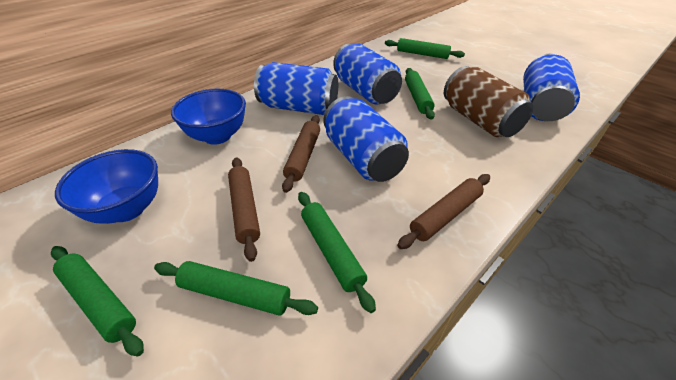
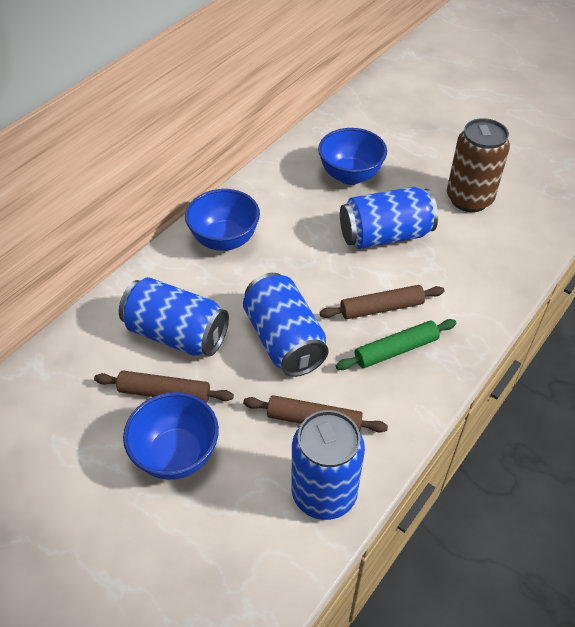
blue bowl: 2 -> 3
green rolling pin: 5 -> 1

